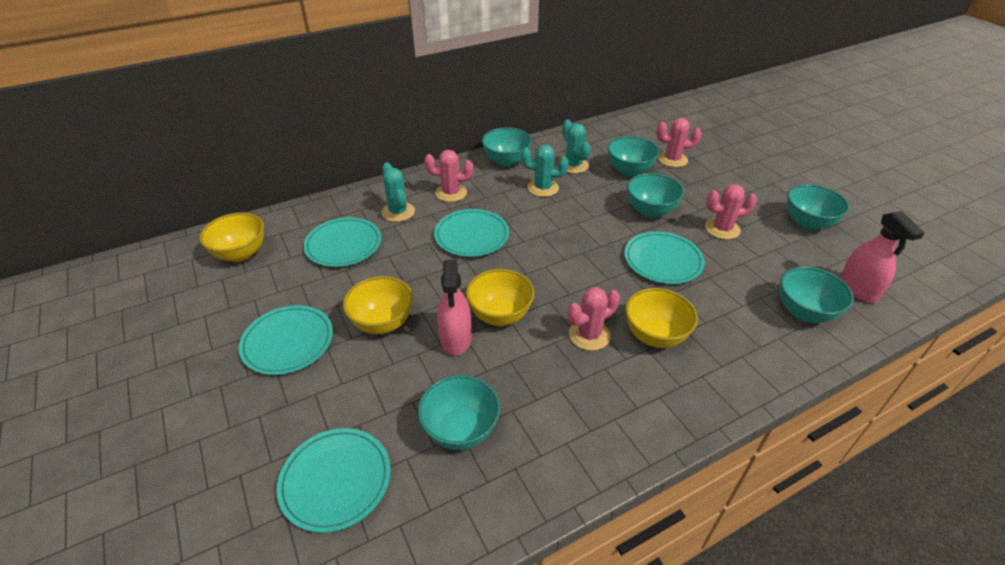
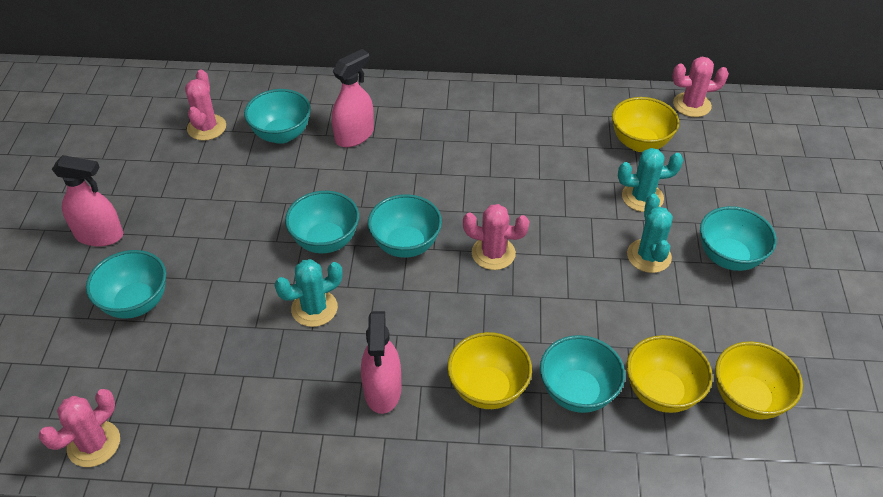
pink spray bottle: 2 -> 3
turquoise plate: 5 -> 0

